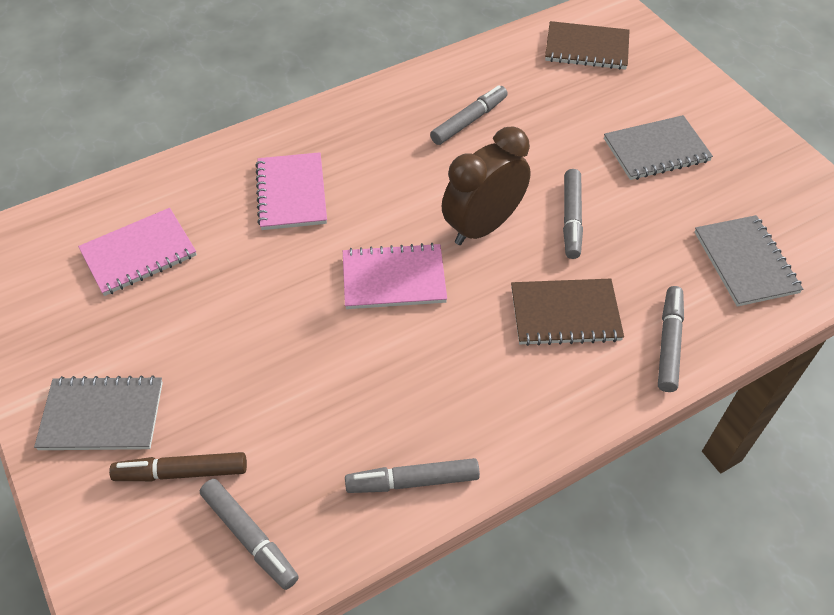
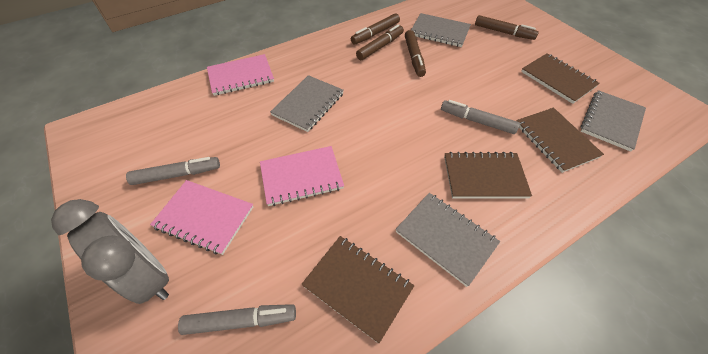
brown clock: 1 -> 0
brown marker: 1 -> 4
brown notebook: 2 -> 4
grey clock: 0 -> 1
grey marker: 5 -> 3
grey notebook: 3 -> 4

